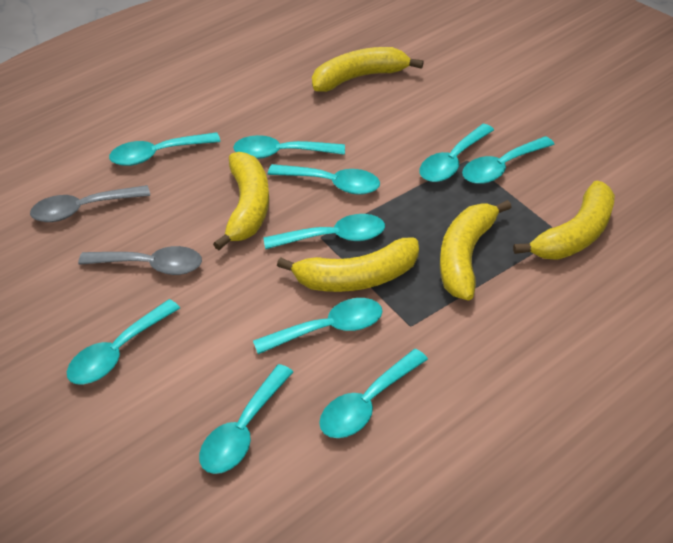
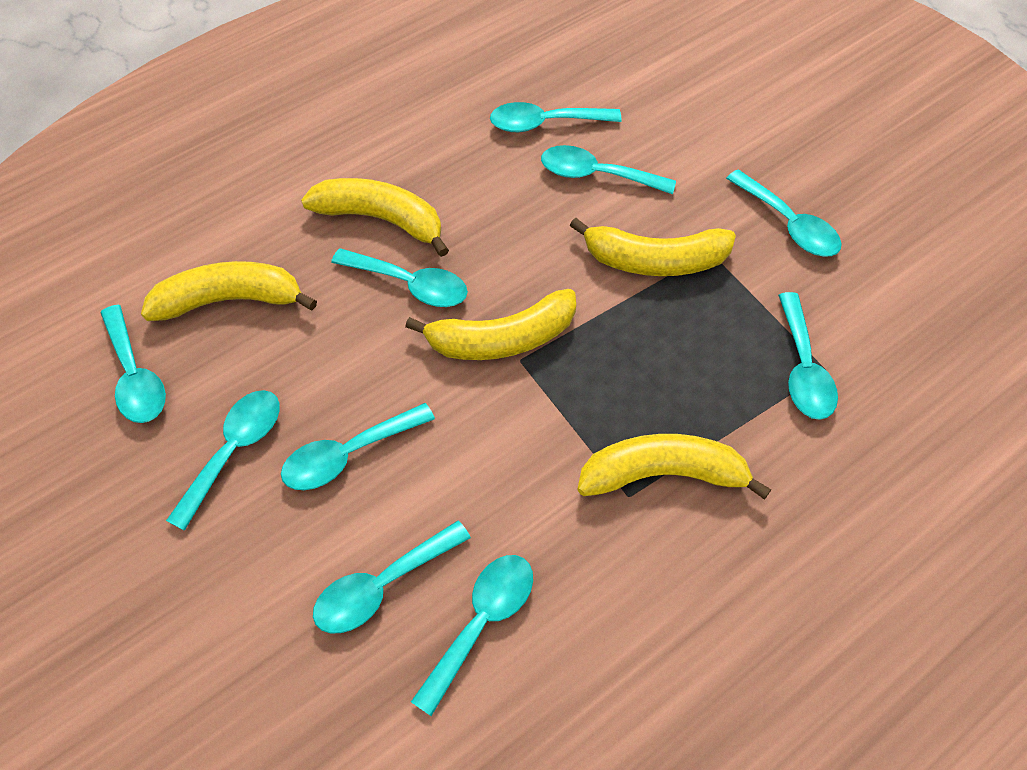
grey spoon: 2 -> 0

